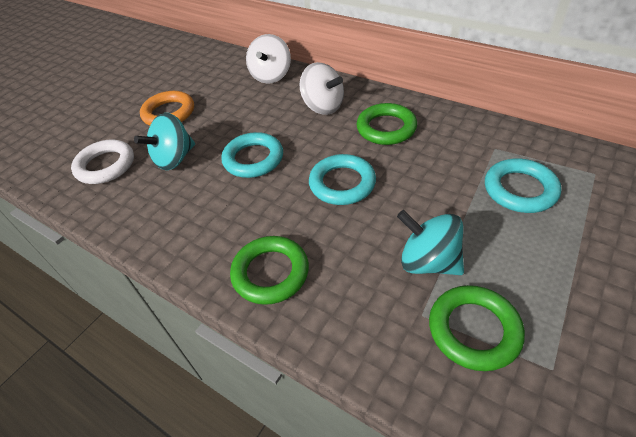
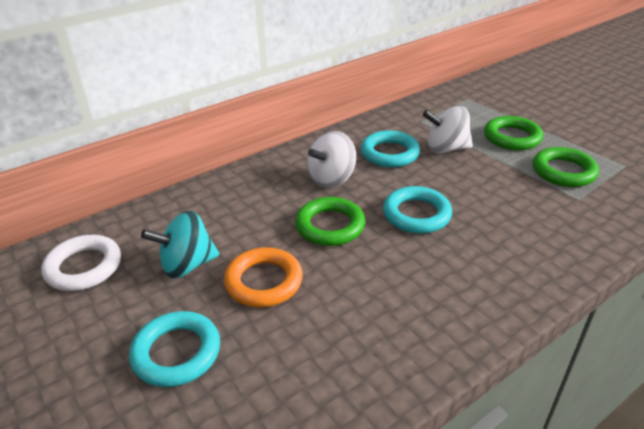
turquoise spinning top: 2 -> 1

